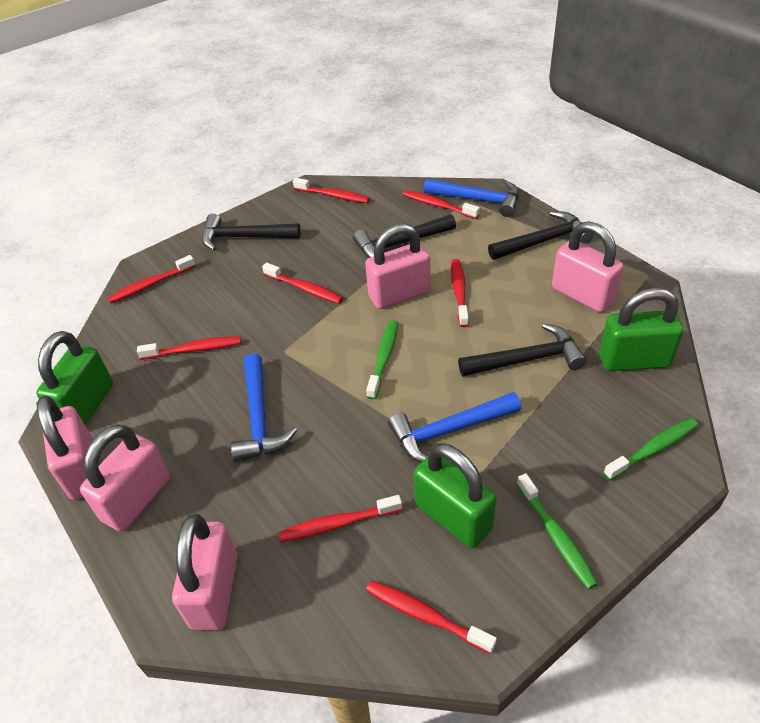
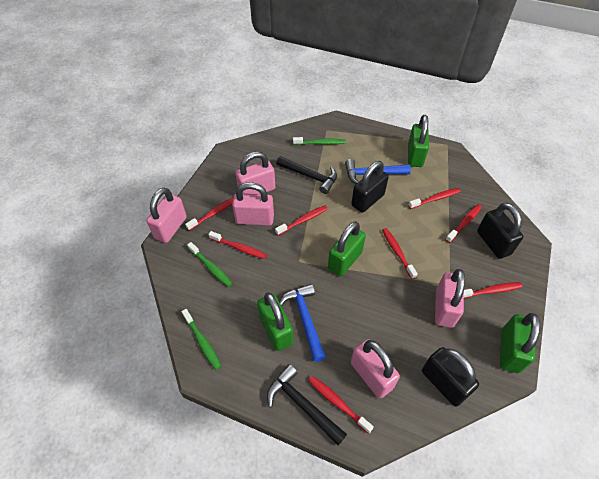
black hammer: 4 -> 2
black padlock: 0 -> 3
blue hammer: 3 -> 2
green padlock: 3 -> 4

